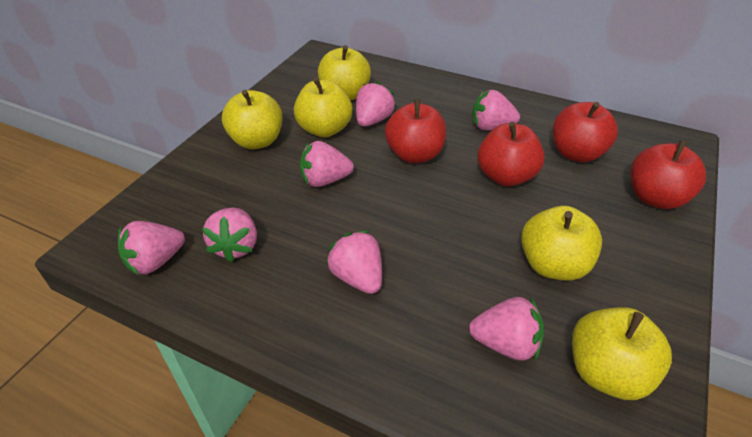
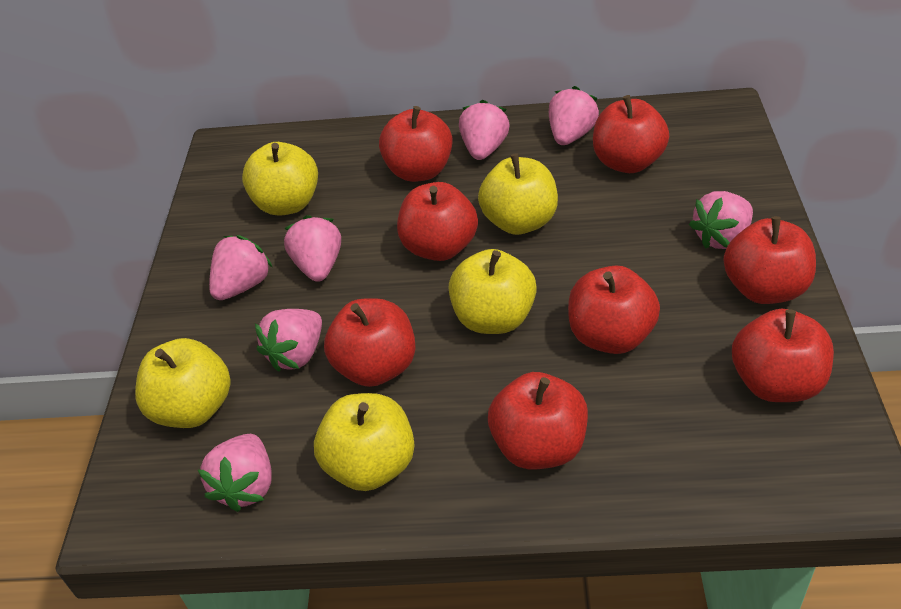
red apple: 4 -> 8

